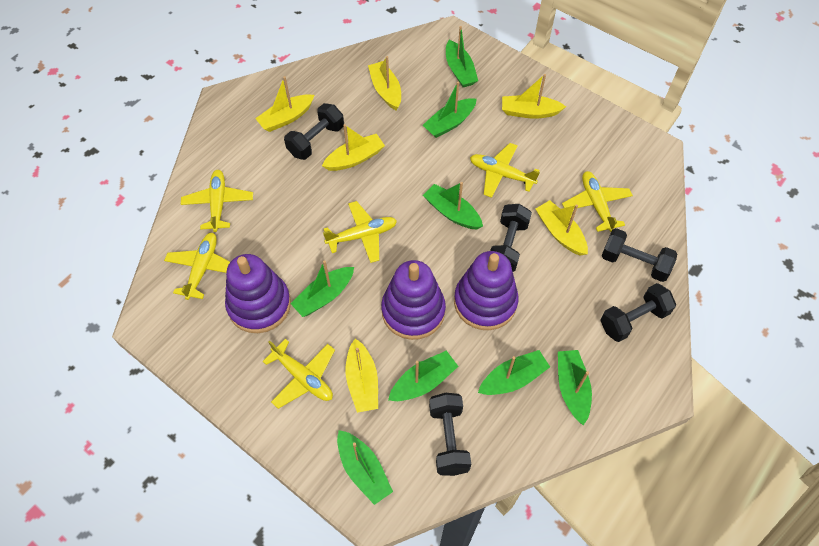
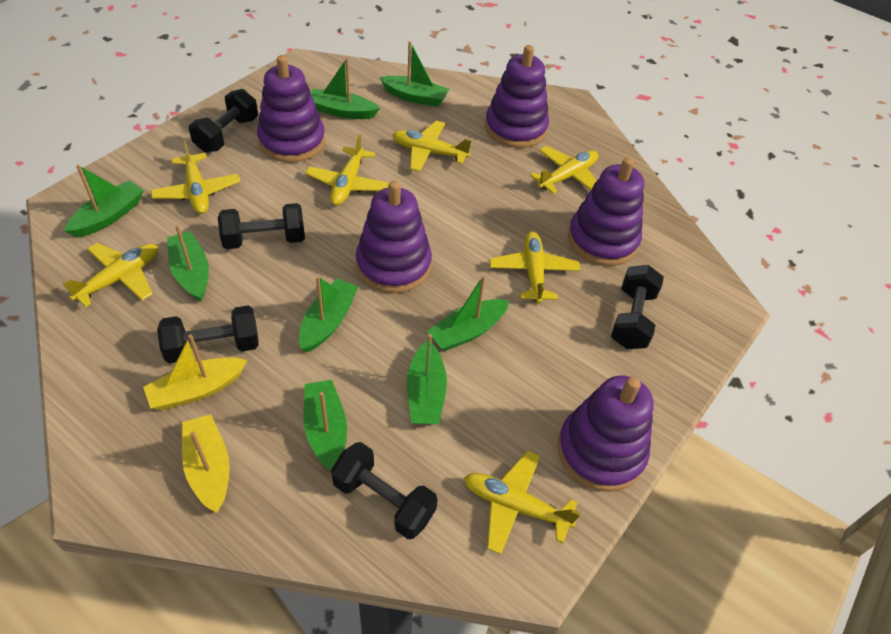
purple stacking toy: 3 -> 5
yellow boat: 6 -> 2
yellow plane: 6 -> 7

